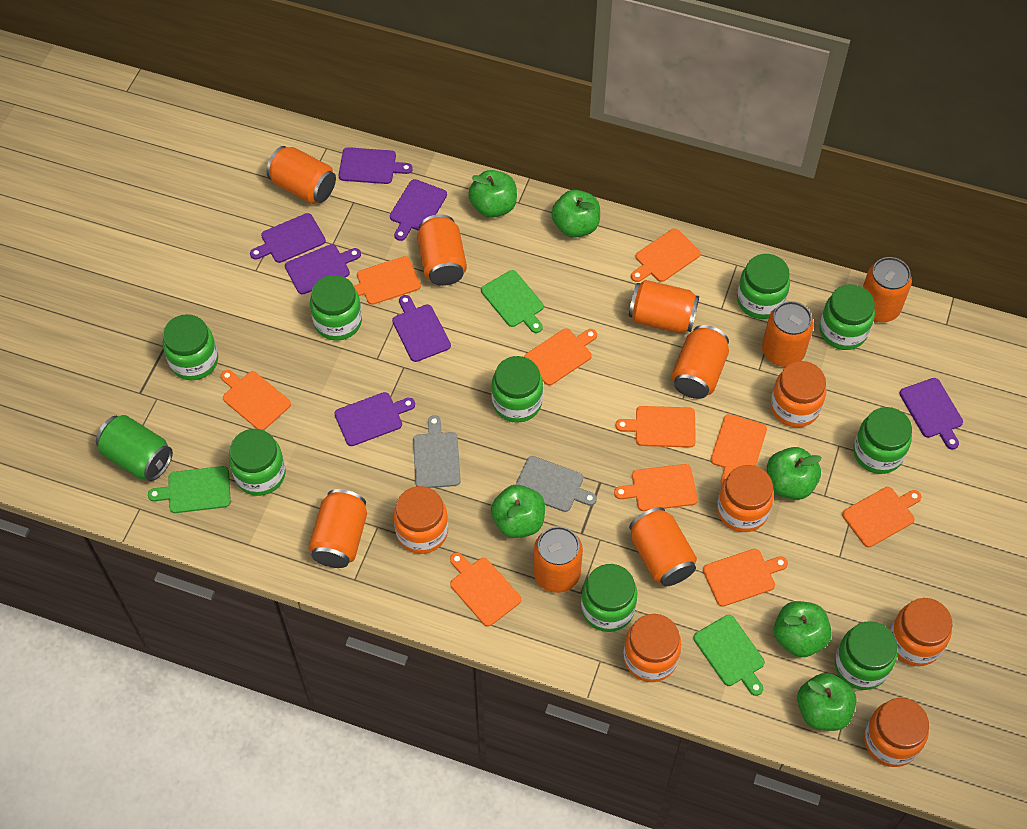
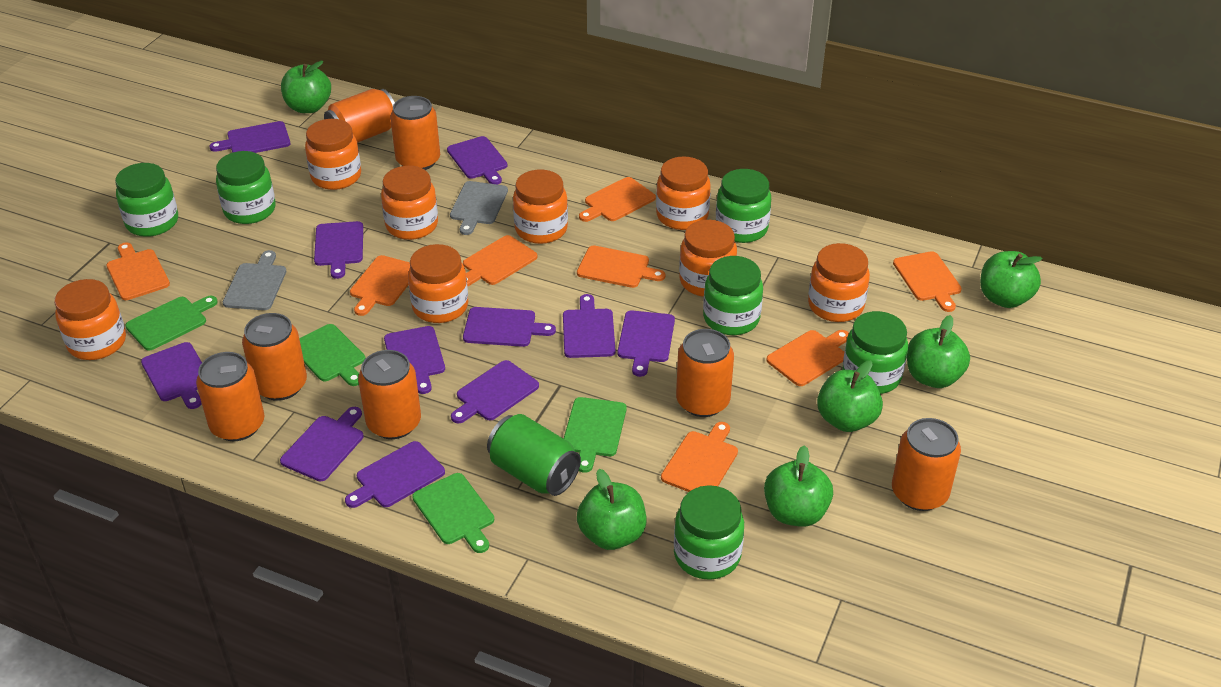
green cutting board: 3 -> 4
green jar: 9 -> 6
orange can: 9 -> 7
orange cutting board: 10 -> 8
orange jar: 6 -> 8
purple cutting board: 7 -> 11

